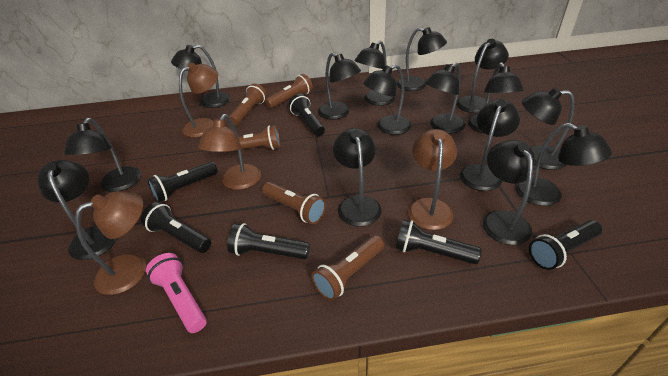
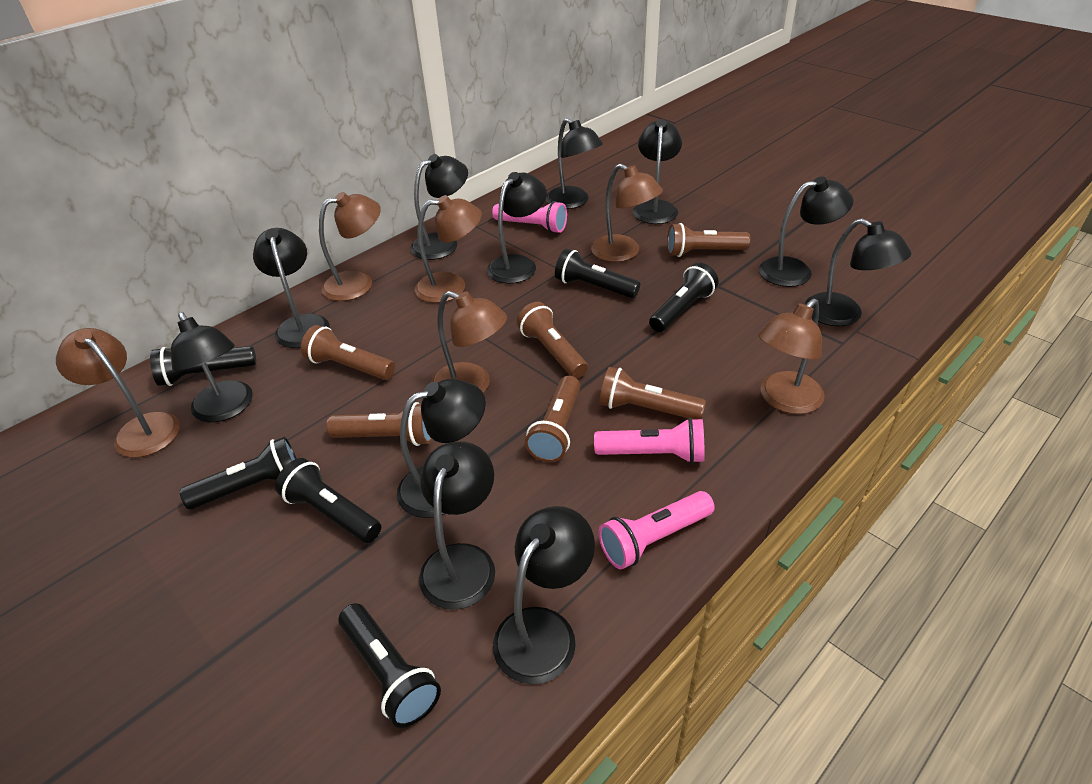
black lamp: 15 -> 11
brown flashlight: 5 -> 6
brown lamp: 4 -> 6
pink flashlight: 1 -> 3

